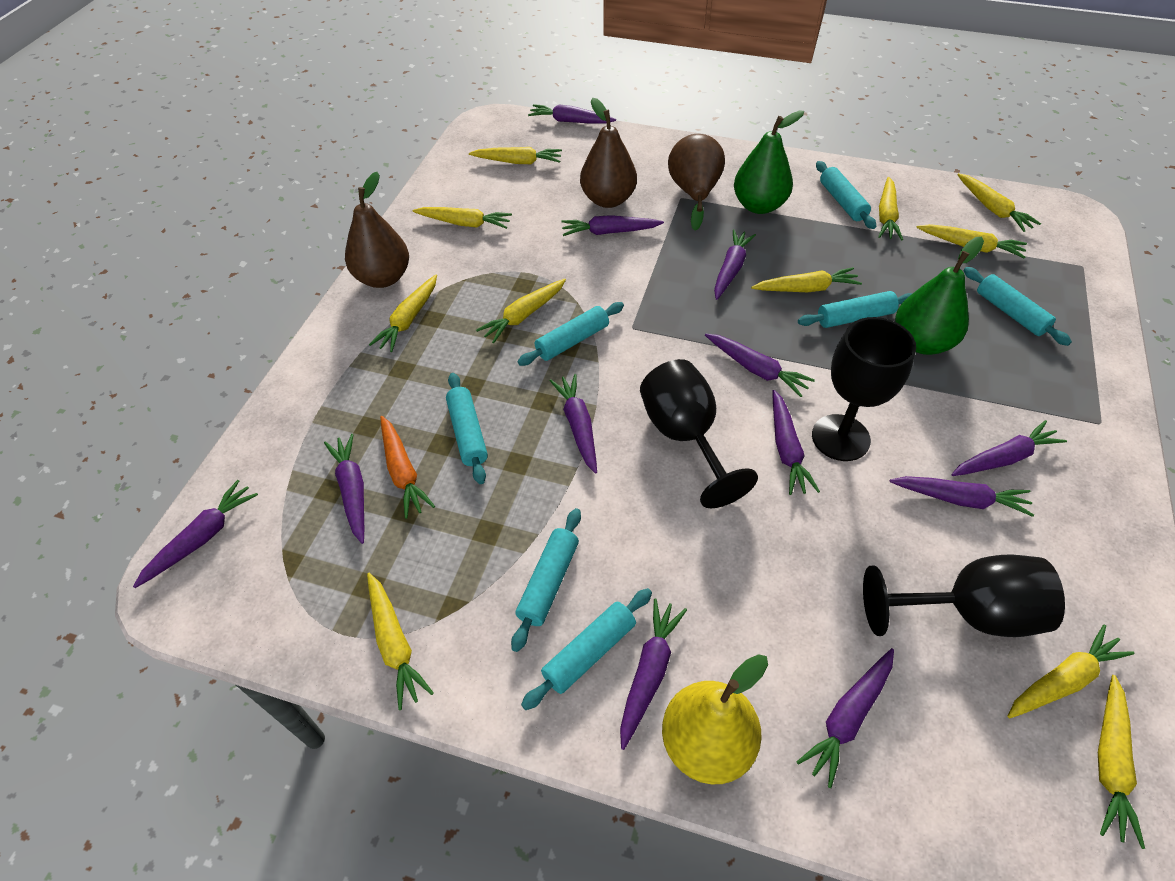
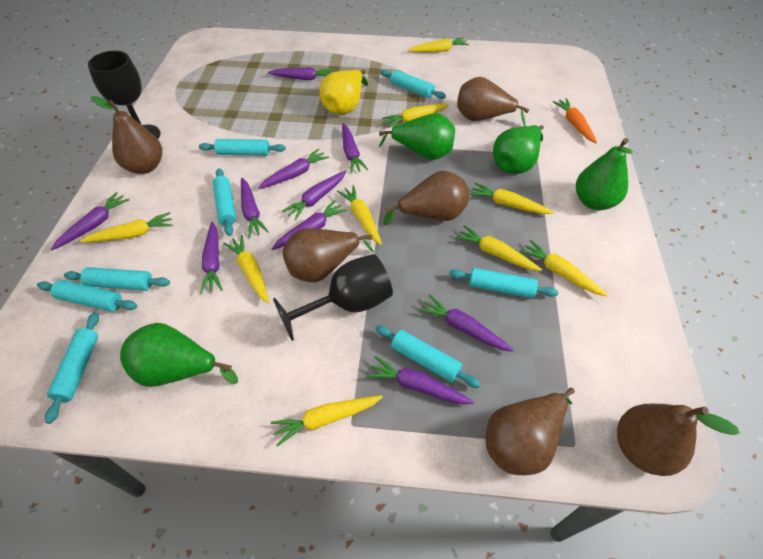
black goblet: 3 -> 2
brown pear: 3 -> 6
green pear: 2 -> 4
purple carrot: 12 -> 10
turquoise rolling pin: 7 -> 8
yellow carrot: 11 -> 9

